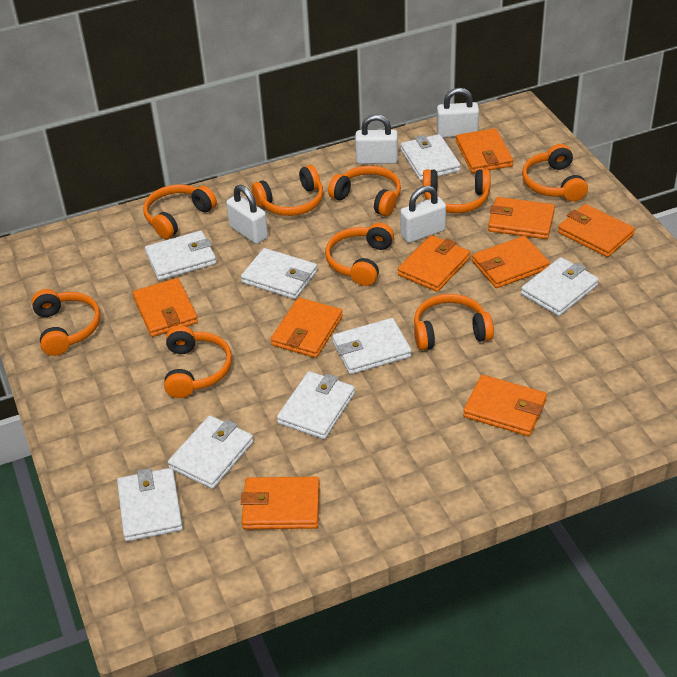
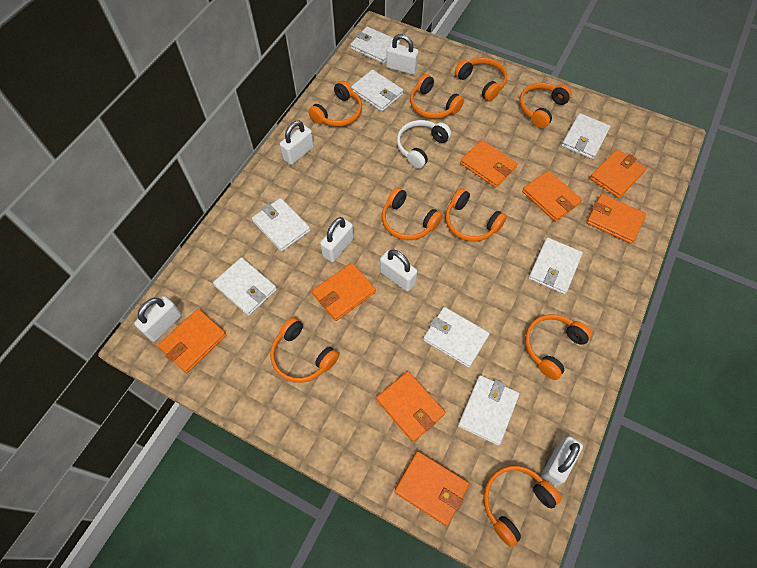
orange wallet: 9 -> 8
white headphones: 0 -> 1
white padlock: 4 -> 6

